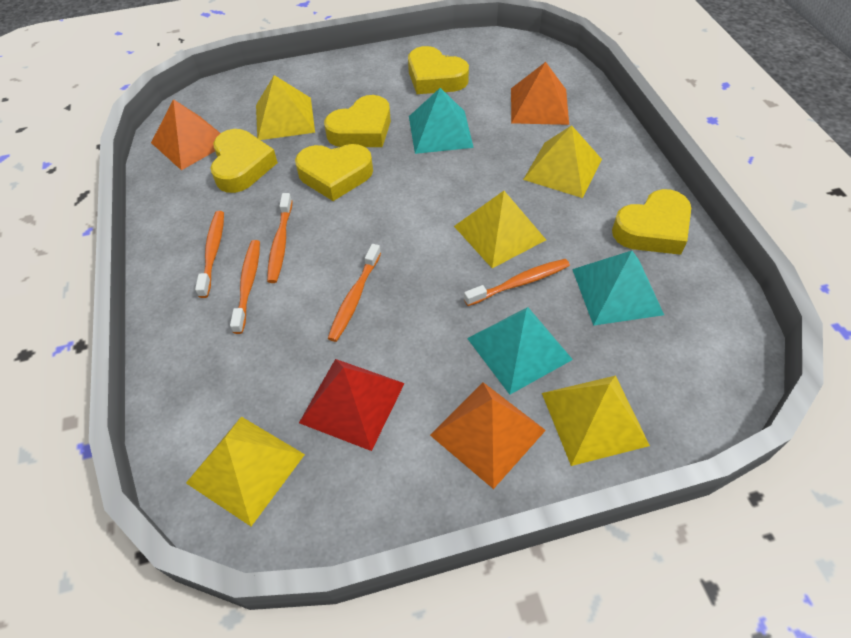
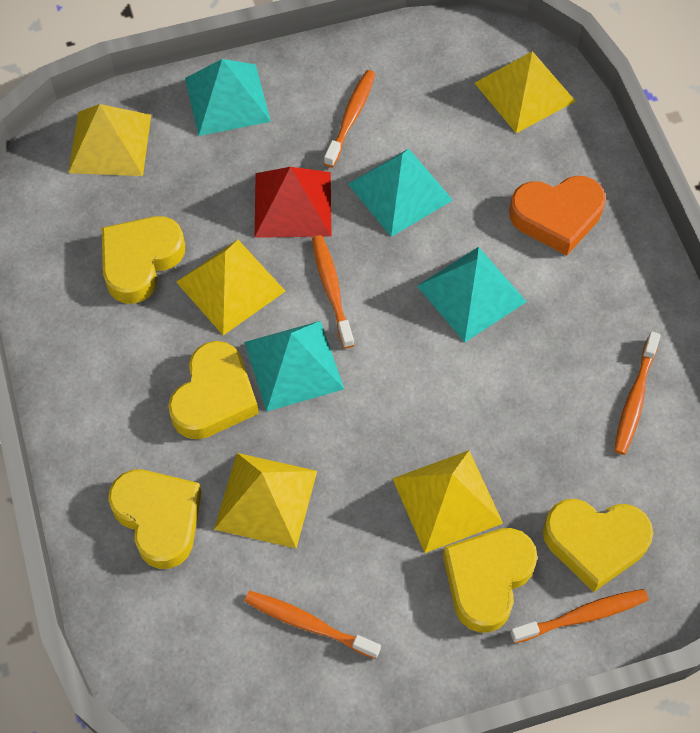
orange heart: 0 -> 1
orange pyramid: 3 -> 0
turquoise pyramid: 3 -> 4

